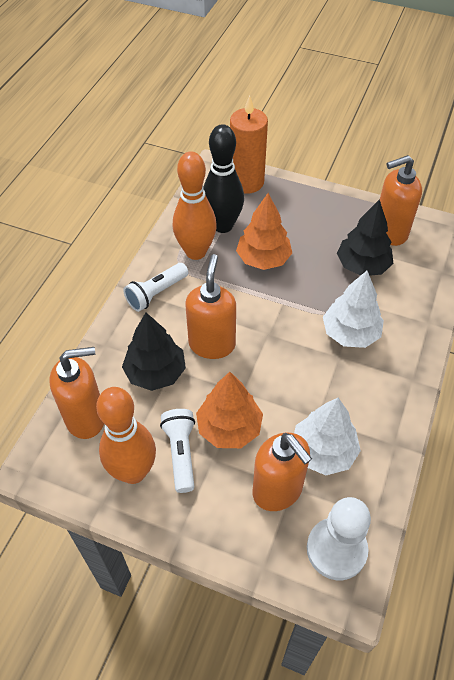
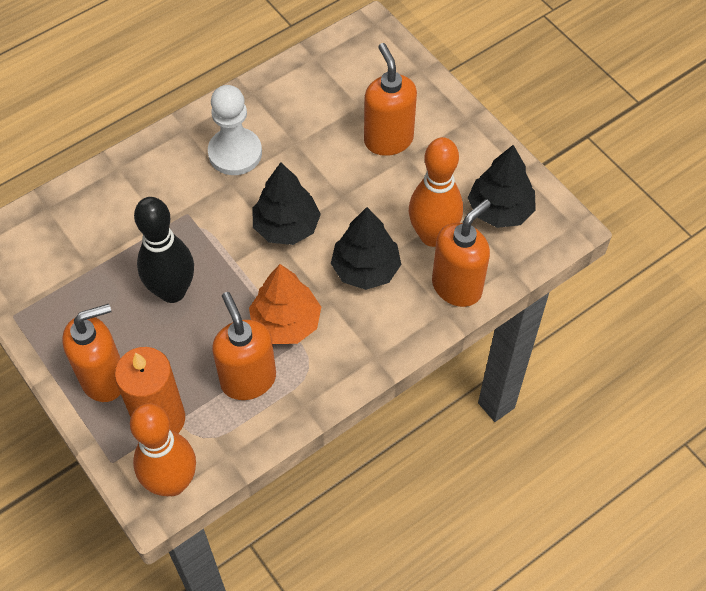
black tree: 2 -> 3
orange tree: 2 -> 1
white flashlight: 2 -> 0
white tree: 2 -> 0

